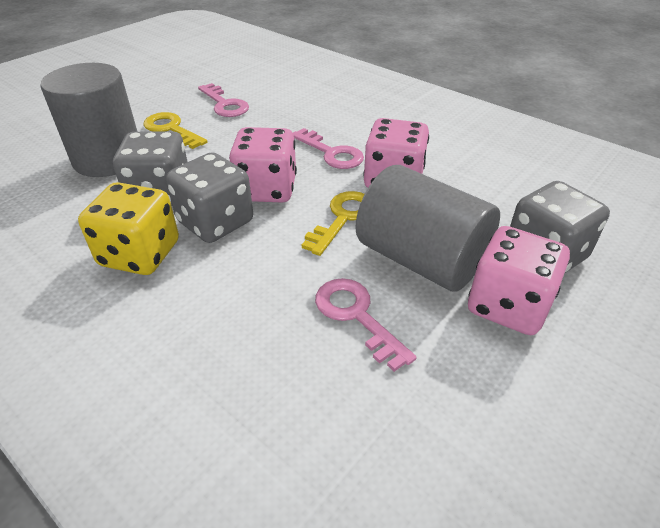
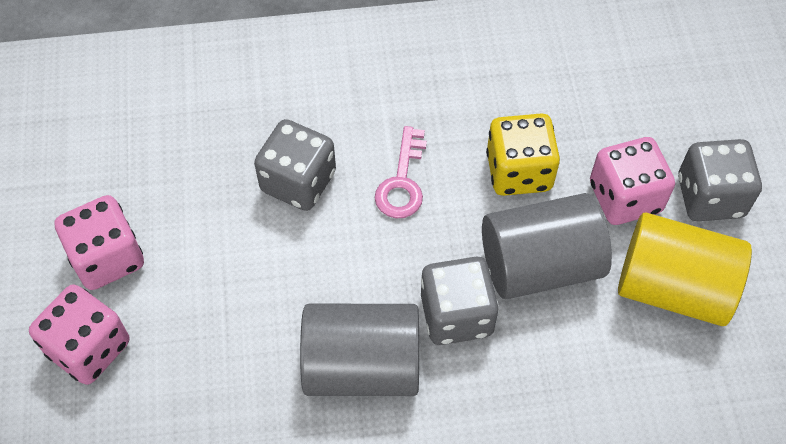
pink key: 3 -> 1
yellow cylinder: 0 -> 1
yellow key: 2 -> 0

